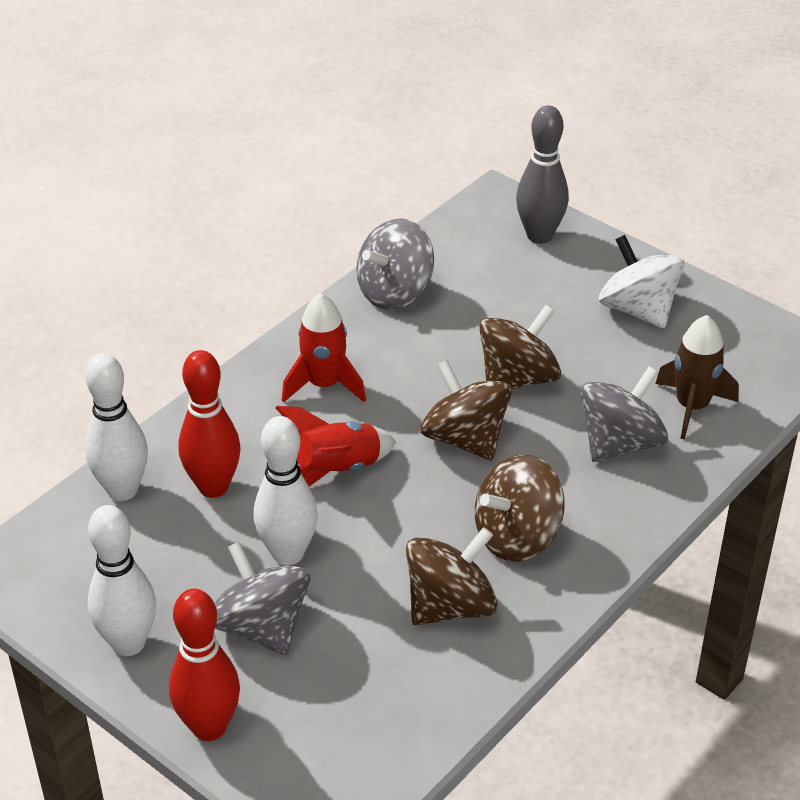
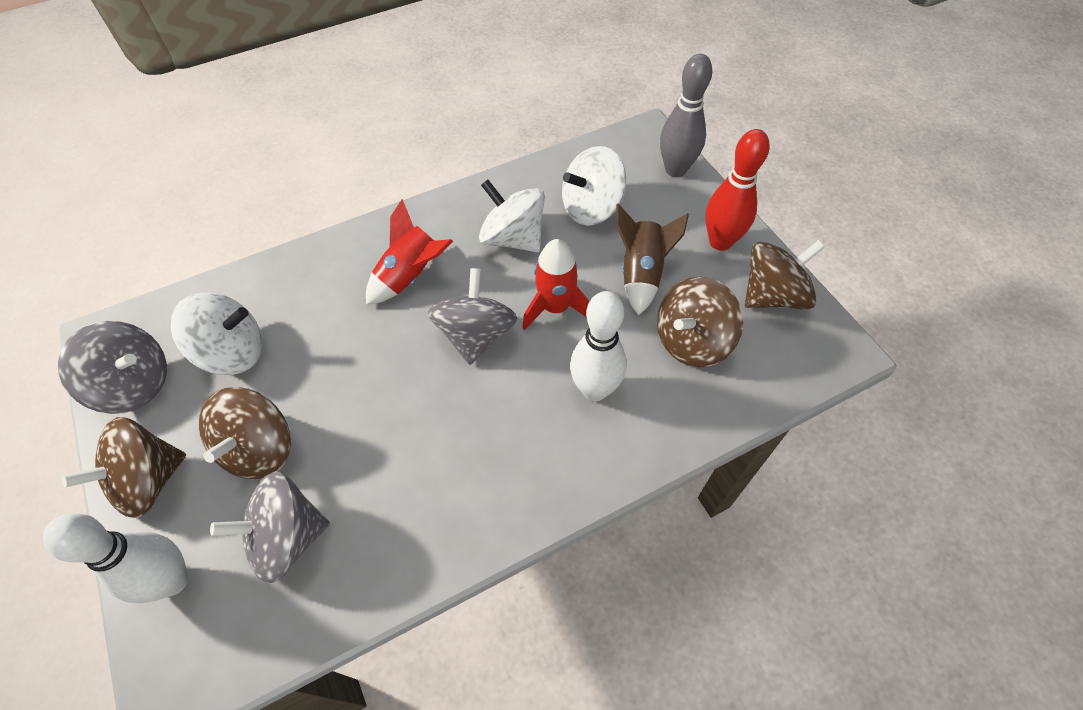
red bowling pin: 2 -> 1
white bowling pin: 3 -> 2
white spinning top: 1 -> 3

